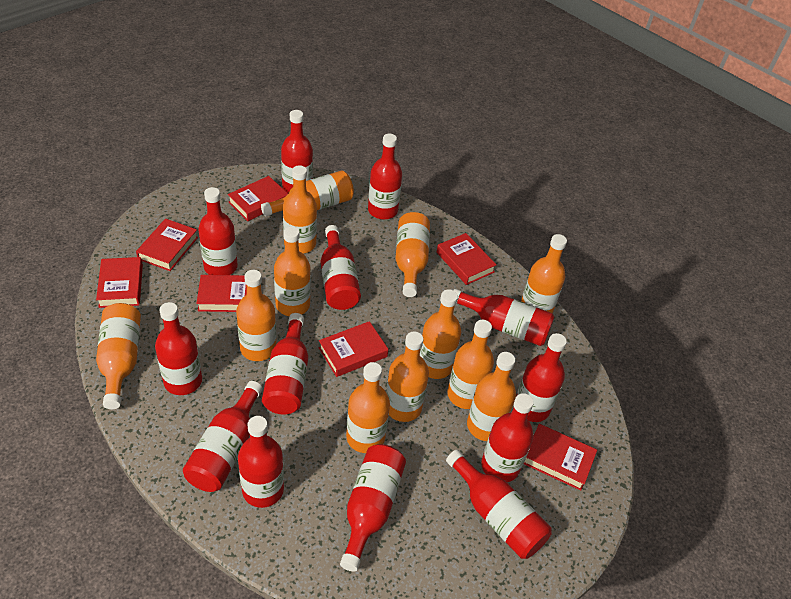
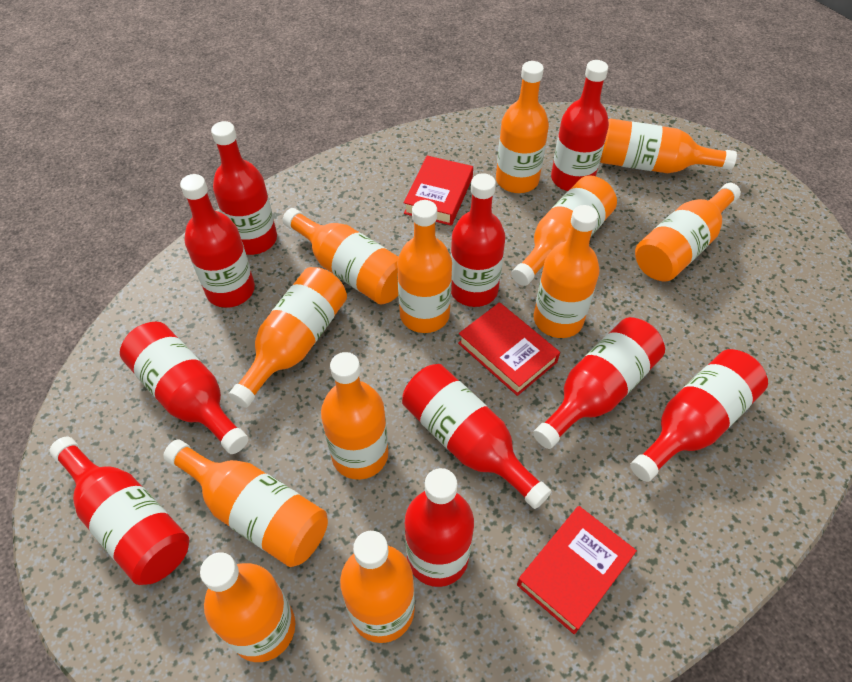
red book: 7 -> 3
red bottle: 13 -> 10

